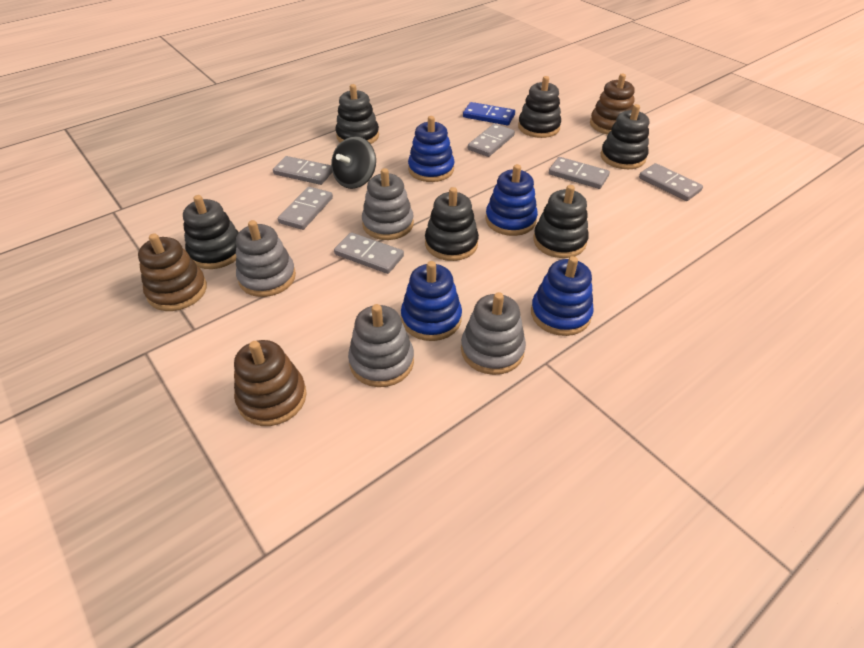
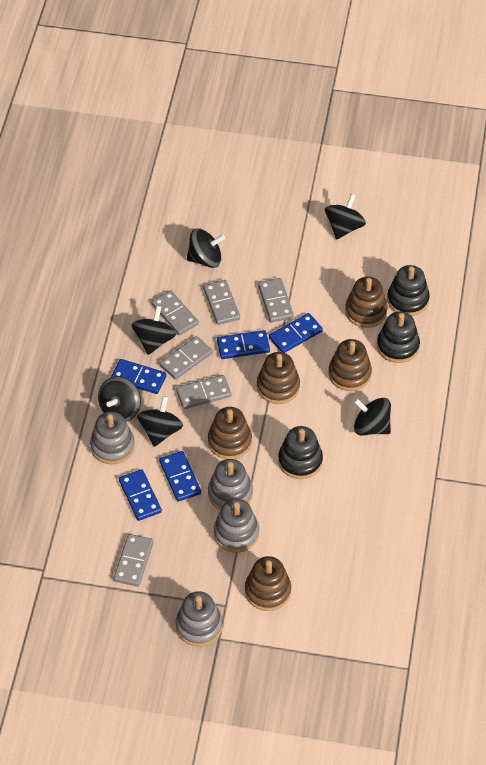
black spinning top: 1 -> 6
black stacking toy: 6 -> 3
blue domino: 1 -> 5
blue stacking toy: 4 -> 0
brown stacking toy: 3 -> 5

